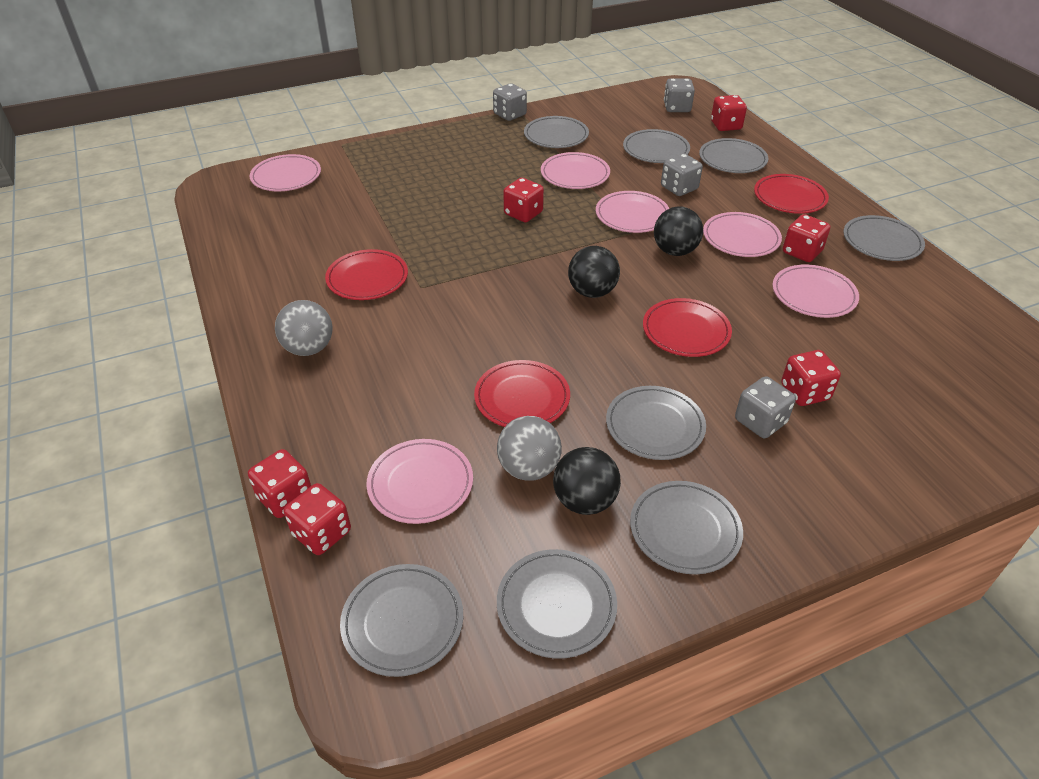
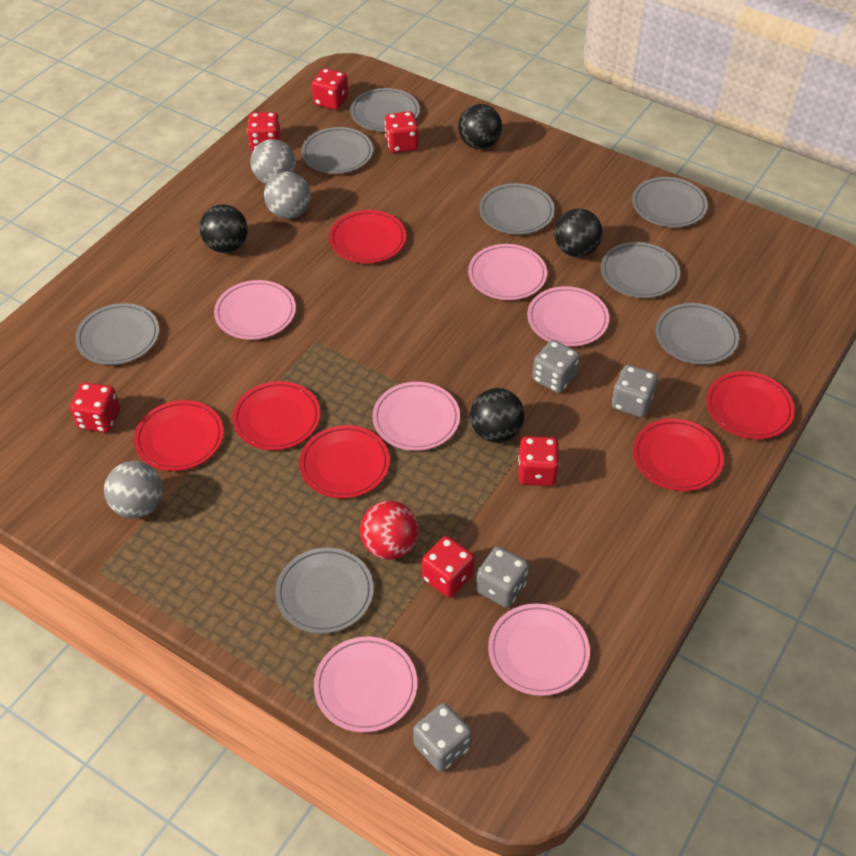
black ball: 3 -> 4
grey ball: 2 -> 3
red ball: 0 -> 1
red plate: 4 -> 6

